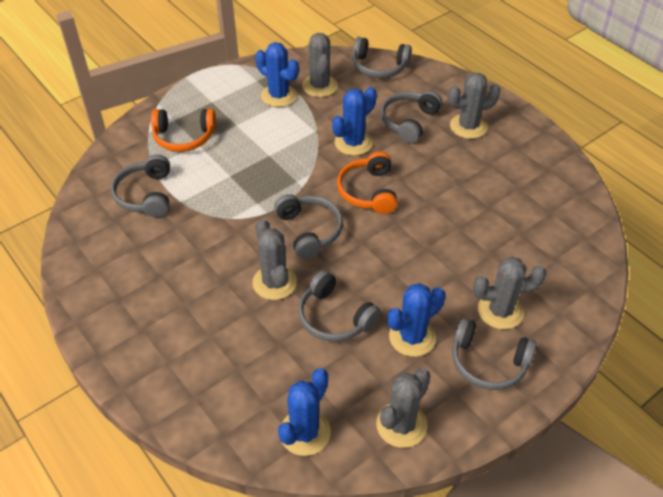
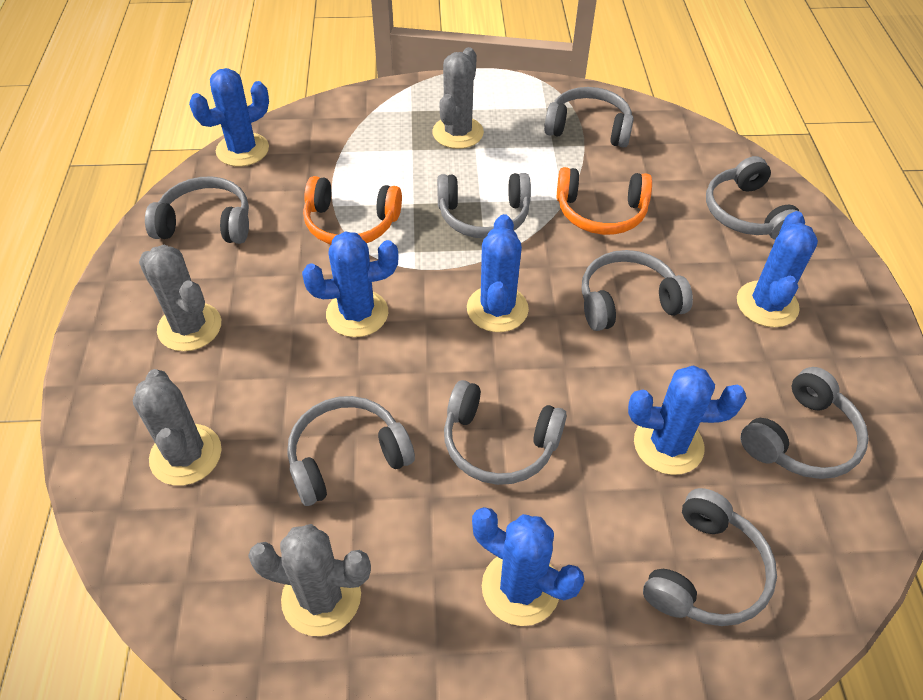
blue cactus: 4 -> 6
grey cactus: 5 -> 4
grey headphones: 6 -> 9

